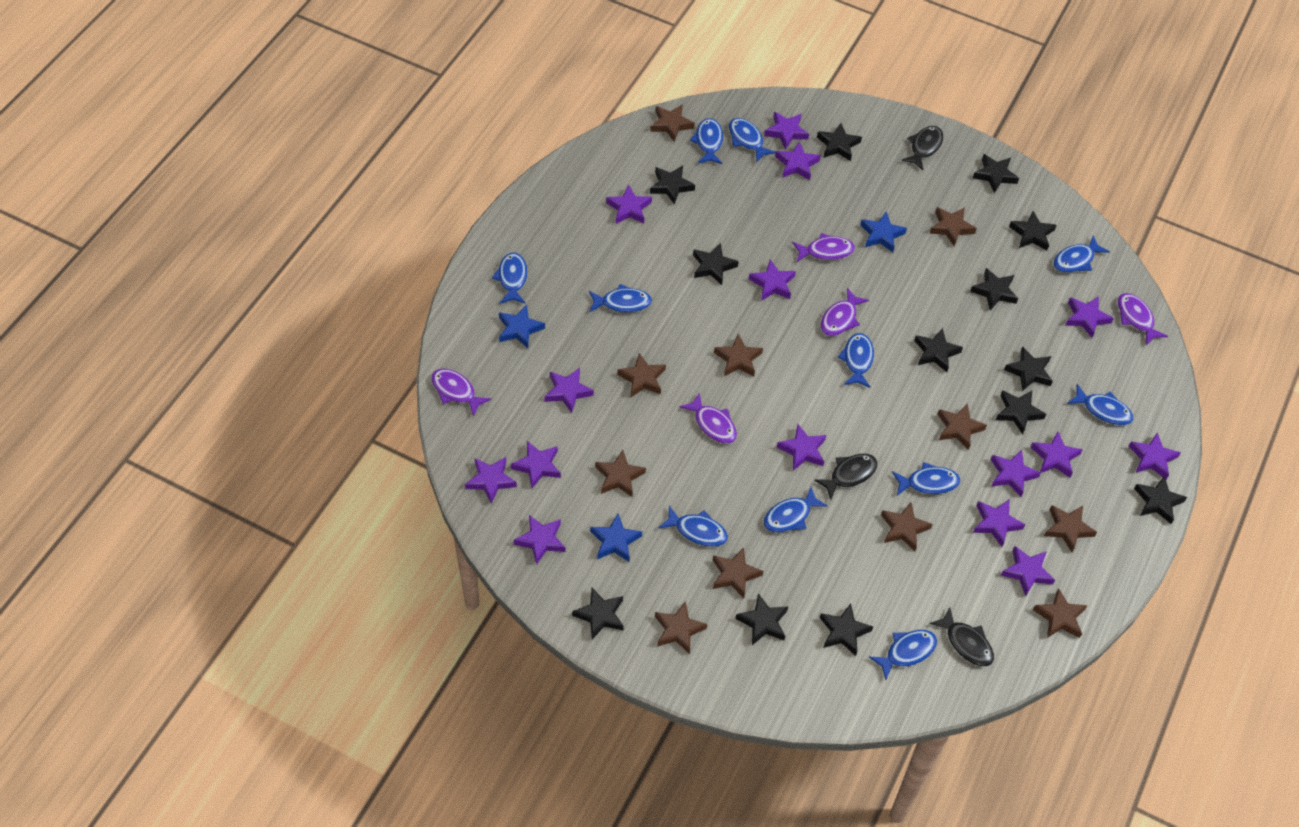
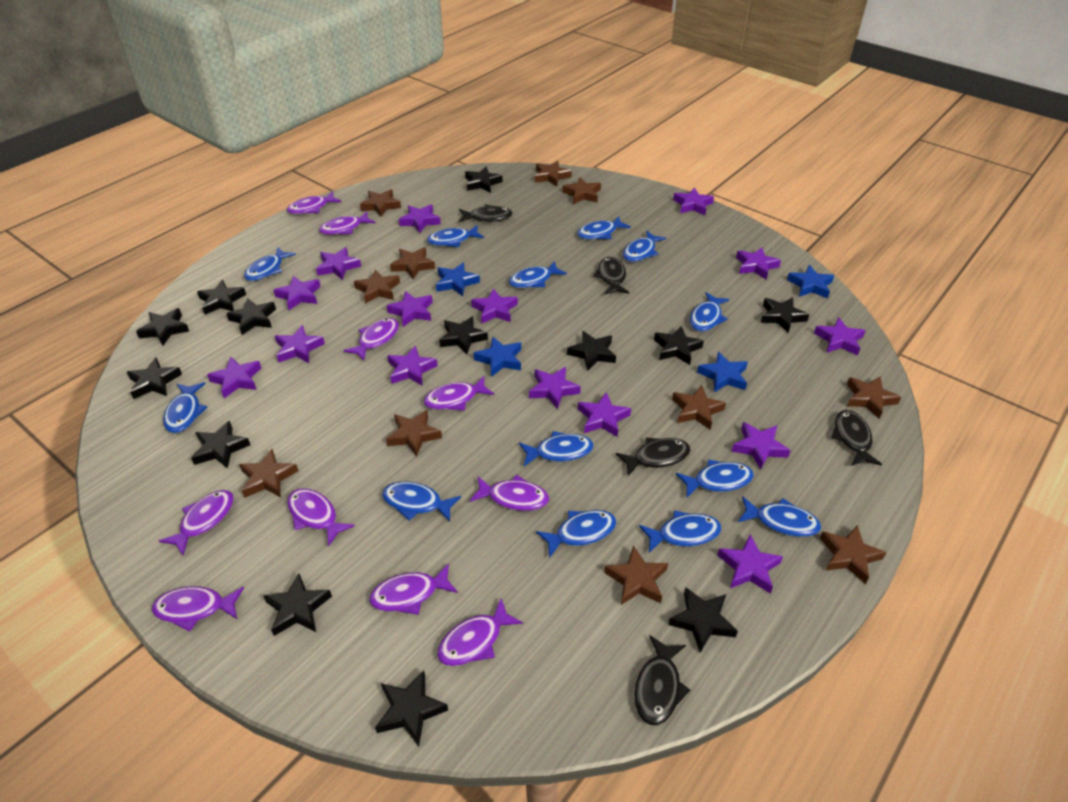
black fish: 3 -> 5
blue fish: 11 -> 13
blue star: 3 -> 4
purple fish: 5 -> 10

